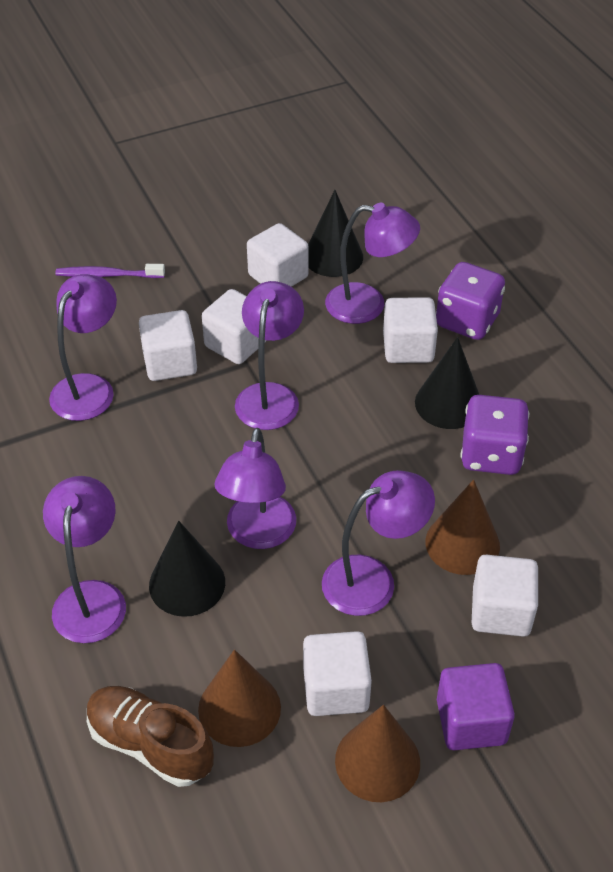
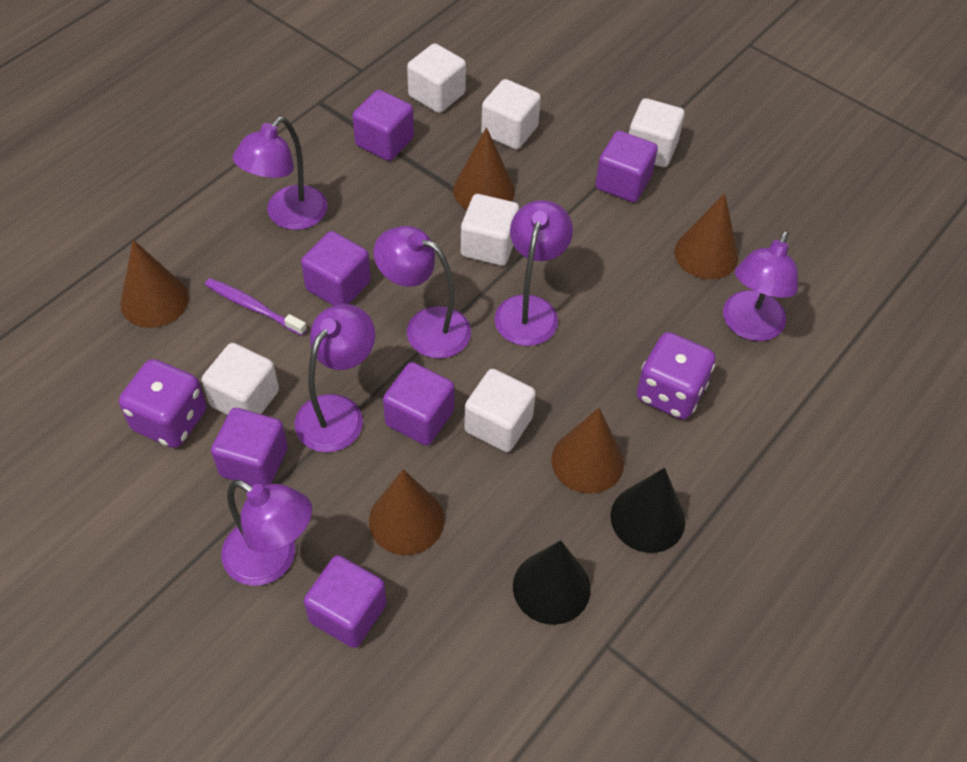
black cone: 3 -> 2
brown cone: 3 -> 5
brown shoe: 1 -> 0
purple cube: 1 -> 6

